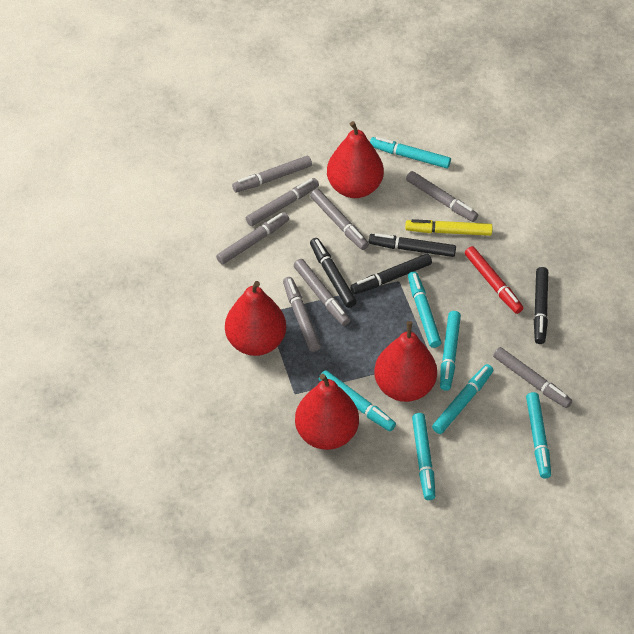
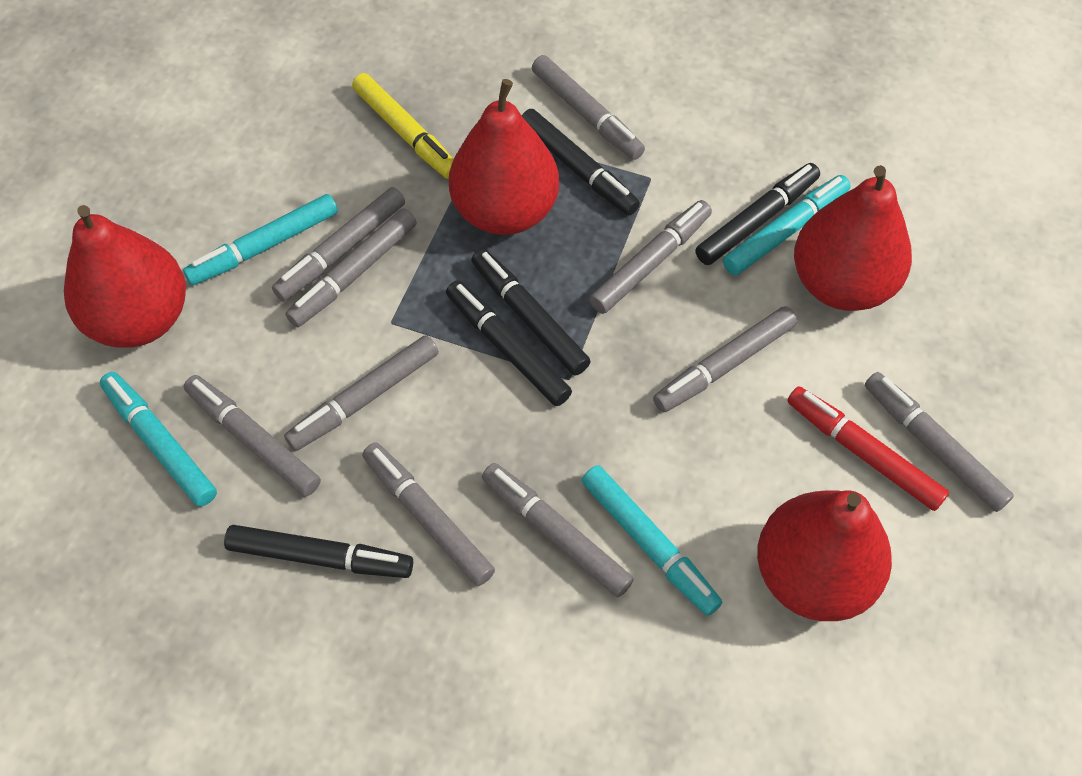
black marker: 4 -> 5
grey marker: 8 -> 10
turquoise marker: 7 -> 4

